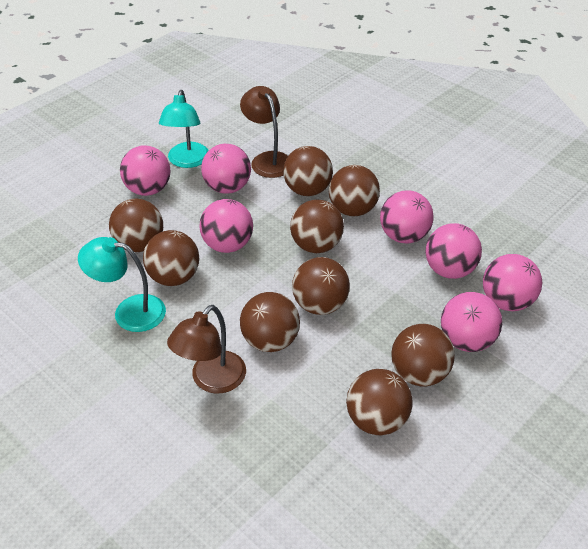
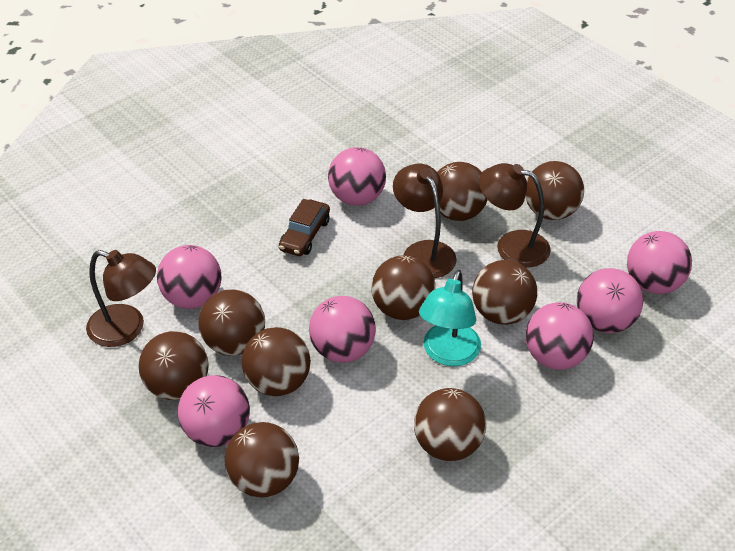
brown car: 0 -> 1
brown lamp: 2 -> 3
turquoise lamp: 2 -> 1

